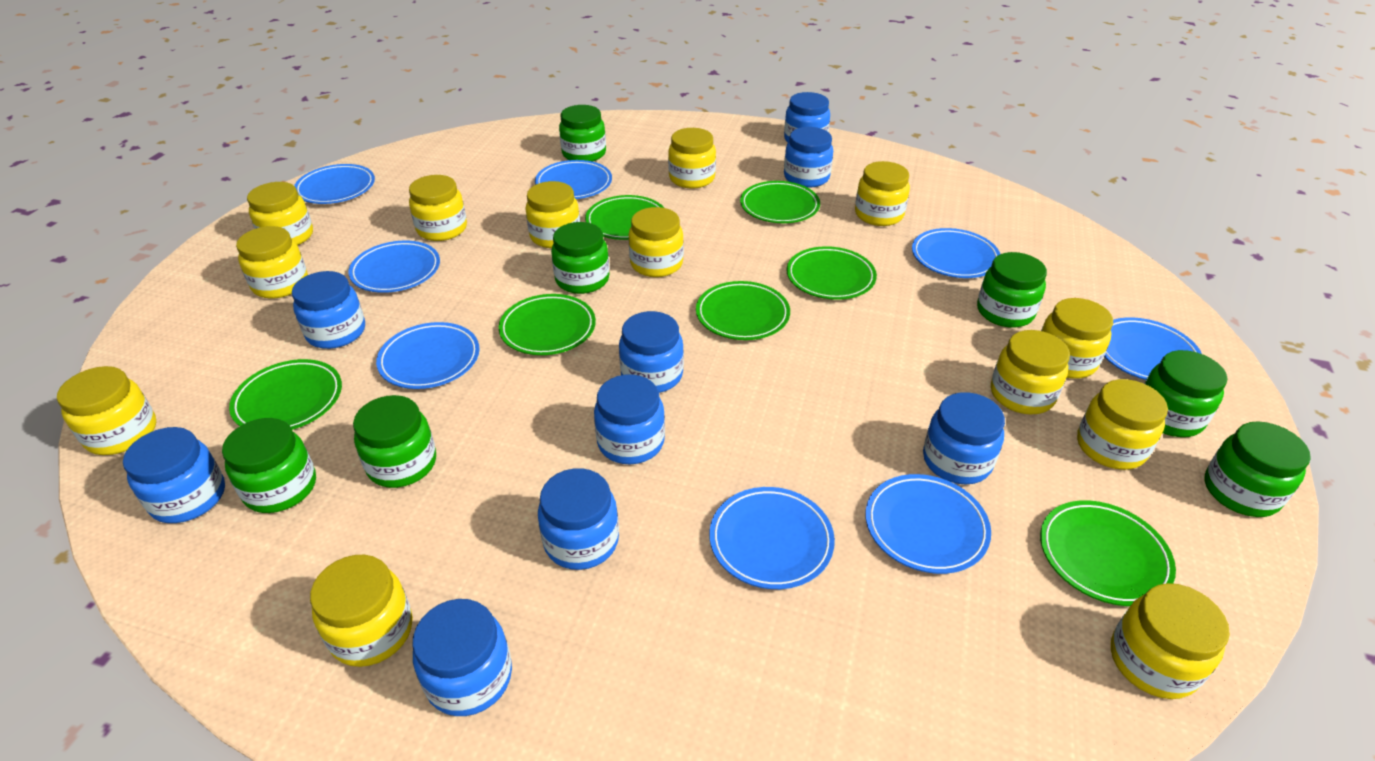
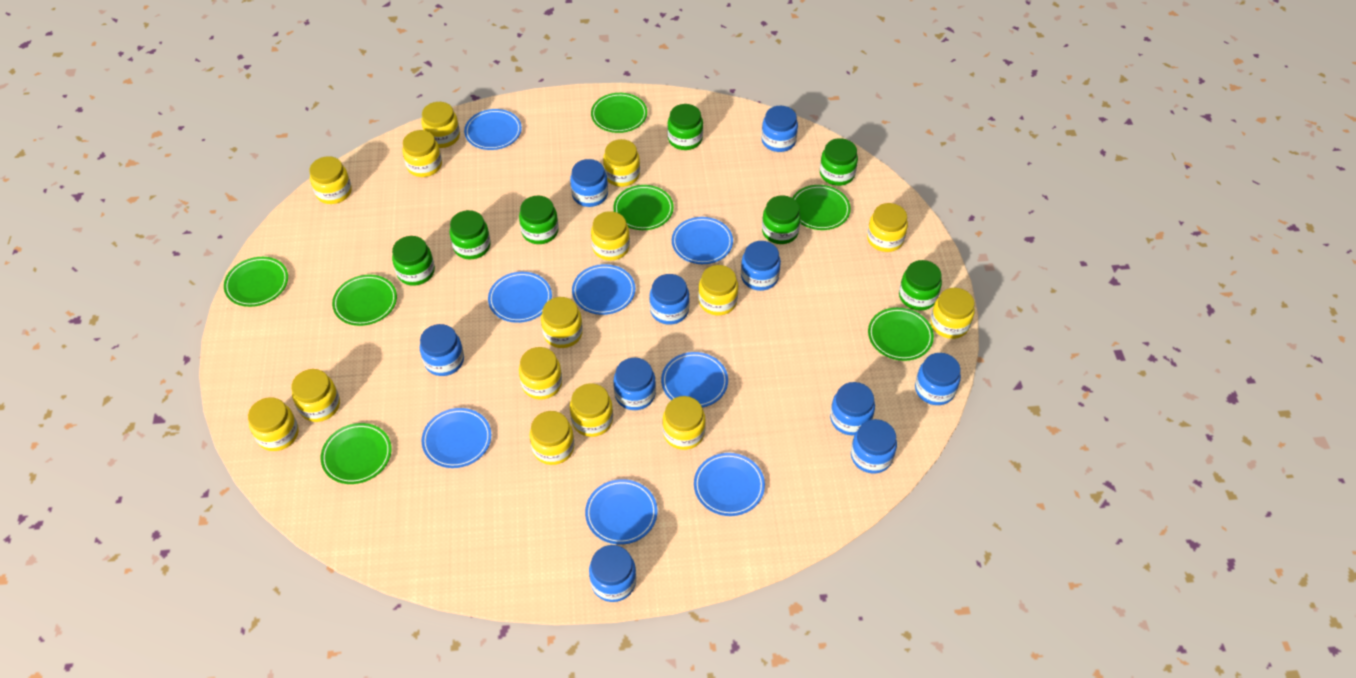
blue jar: 9 -> 10
yellow jar: 13 -> 15

